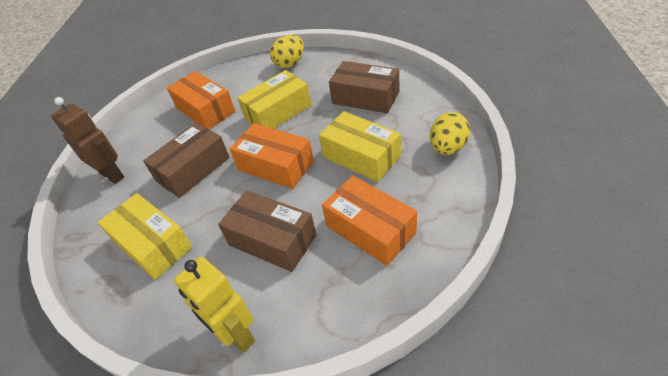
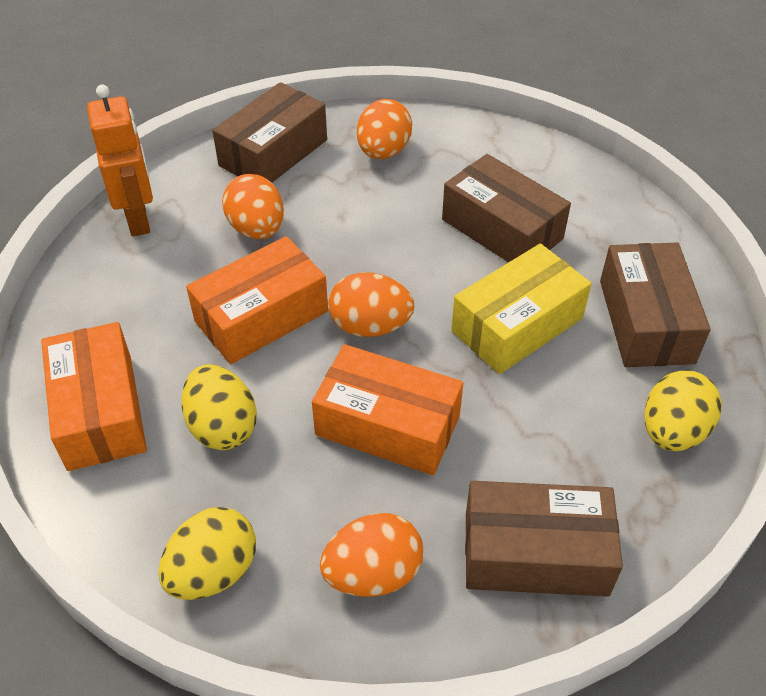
brown box: 3 -> 4
brown robot: 1 -> 0
orange egg: 0 -> 4
orange robot: 0 -> 1
yellow box: 3 -> 1
yellow egg: 2 -> 3
yellow robot: 1 -> 0

